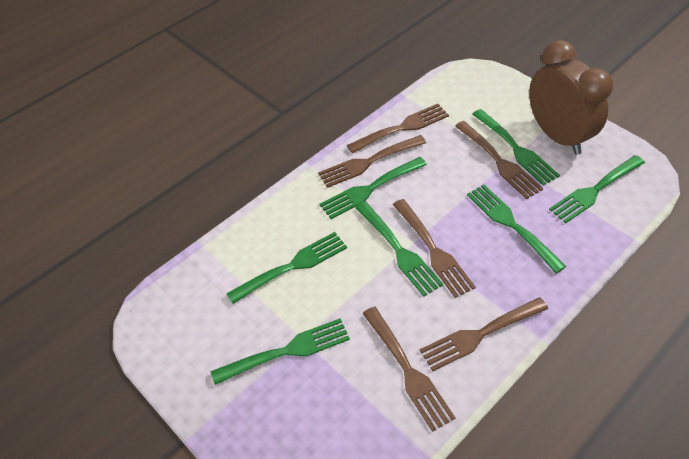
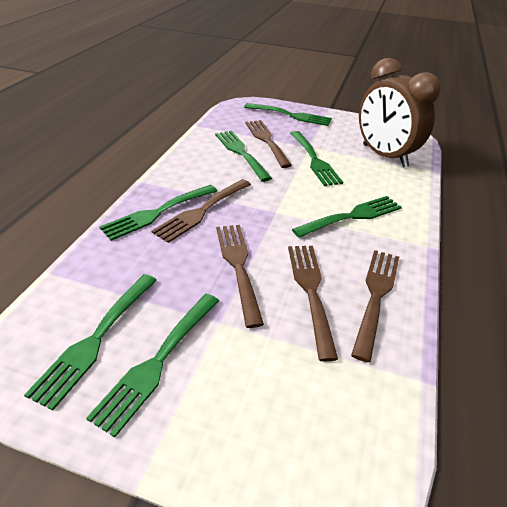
brown fork: 6 -> 5

